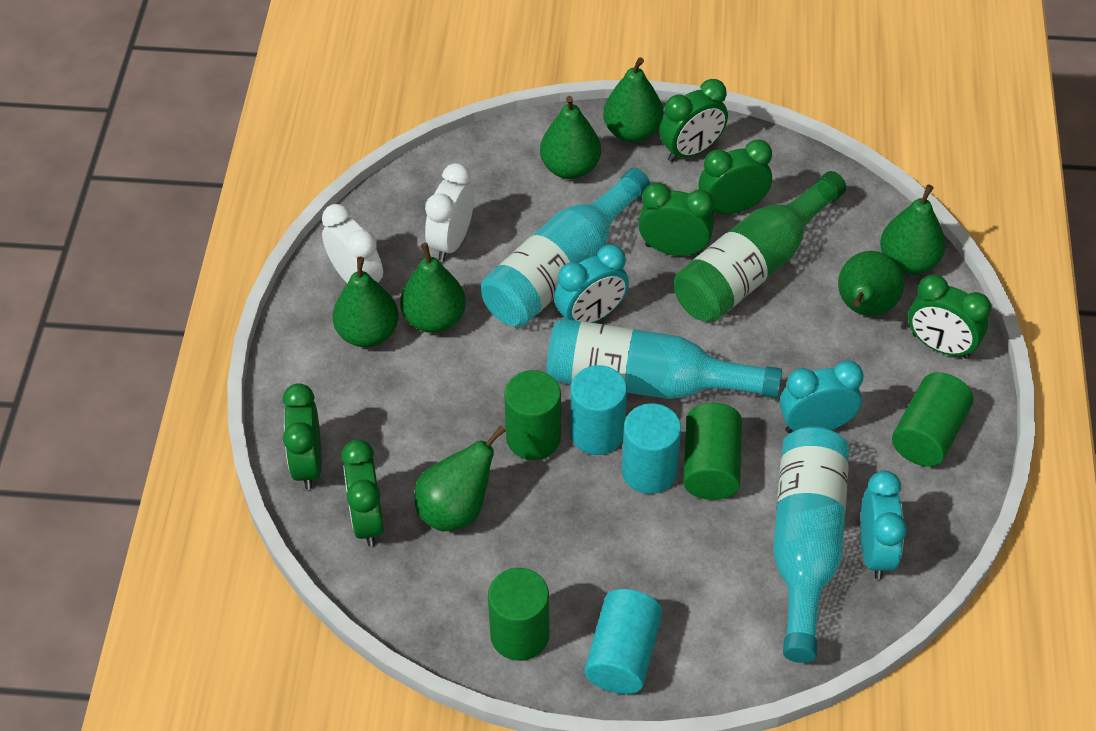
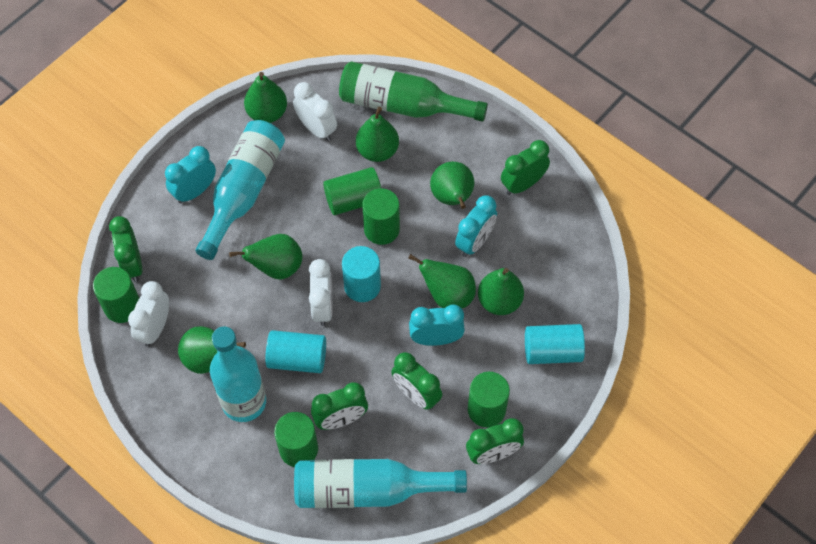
green clock: 6 -> 5
green cylinder: 4 -> 5
white clock: 2 -> 3

